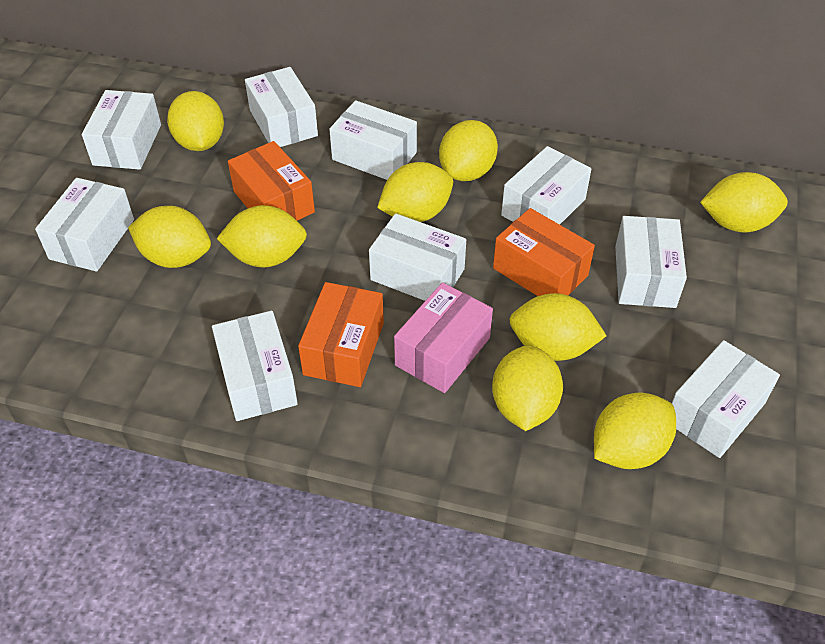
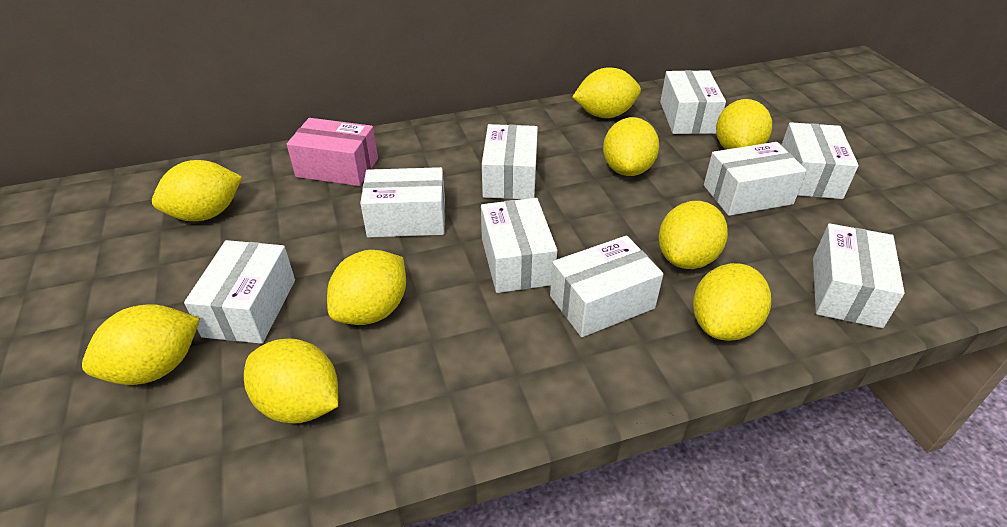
orange box: 3 -> 0

